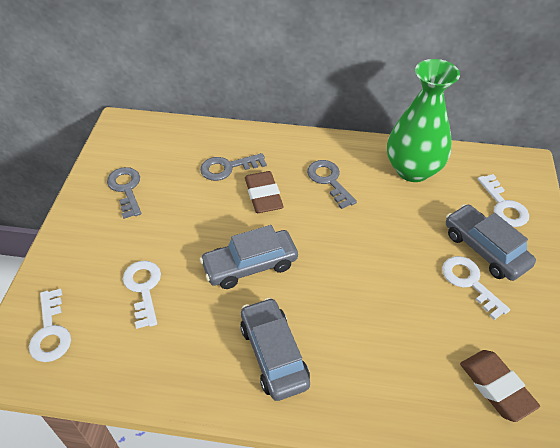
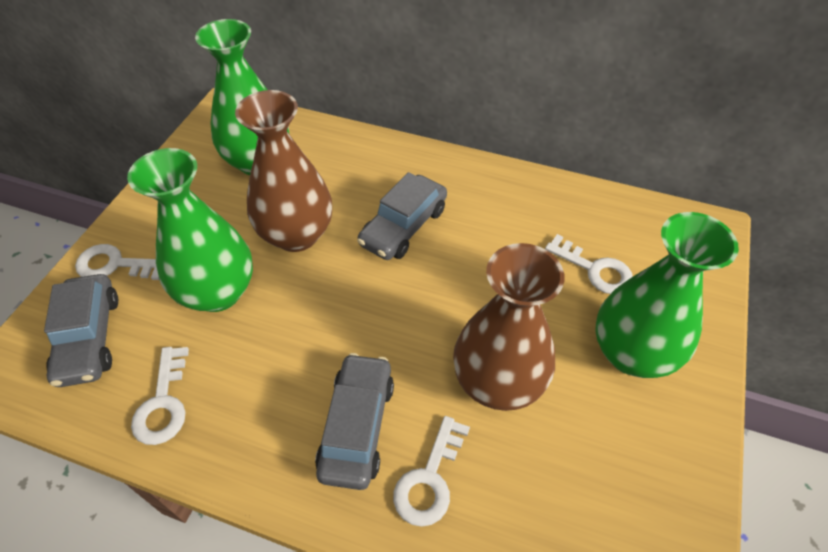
brown eraser: 2 -> 0
brown vase: 0 -> 2
green vase: 1 -> 3
grey key: 3 -> 0

